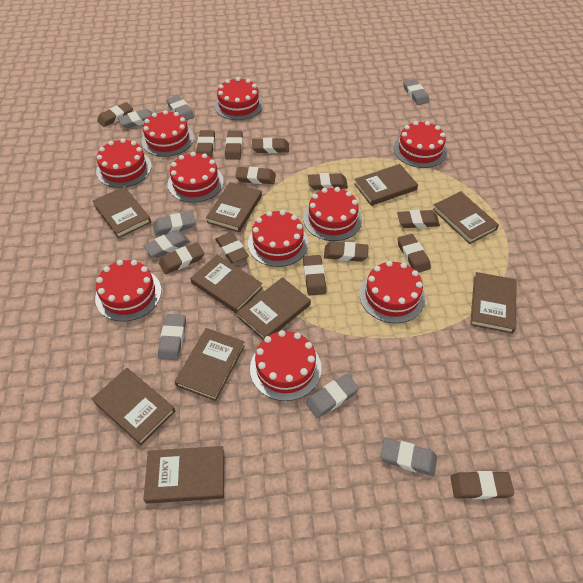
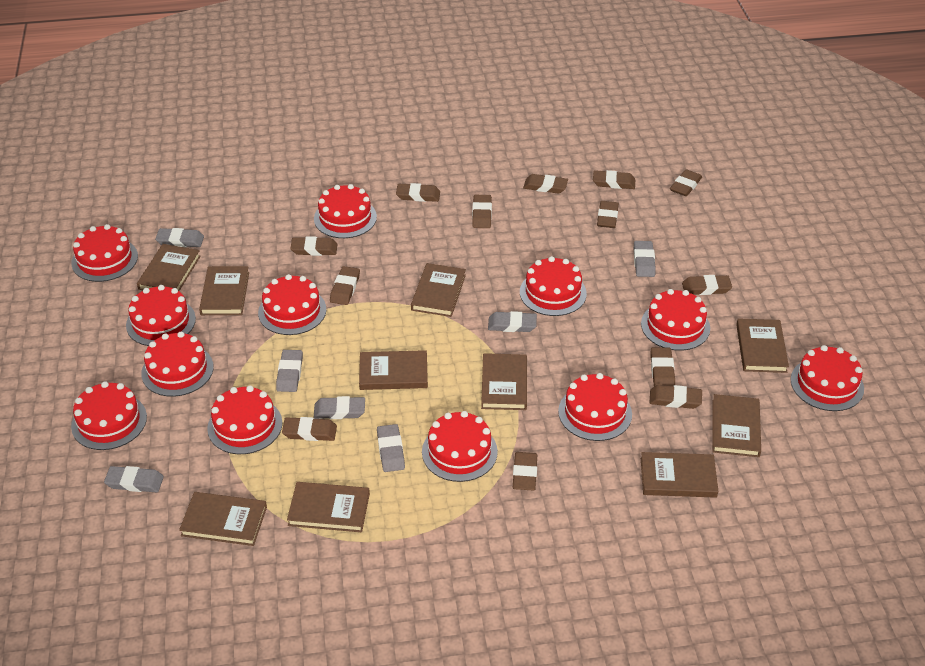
grey eraser: 8 -> 7
red cake: 10 -> 12

